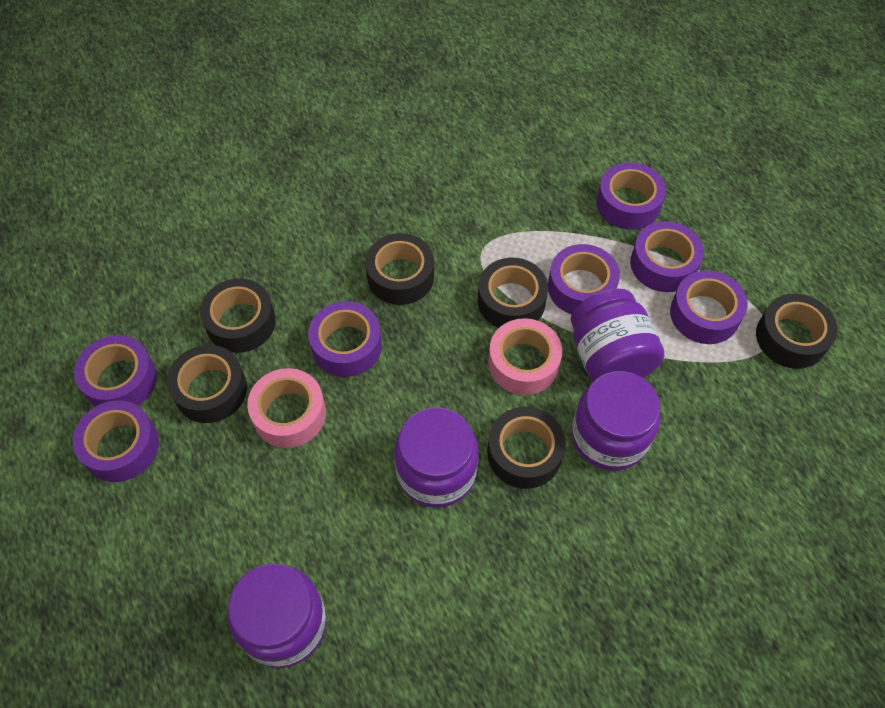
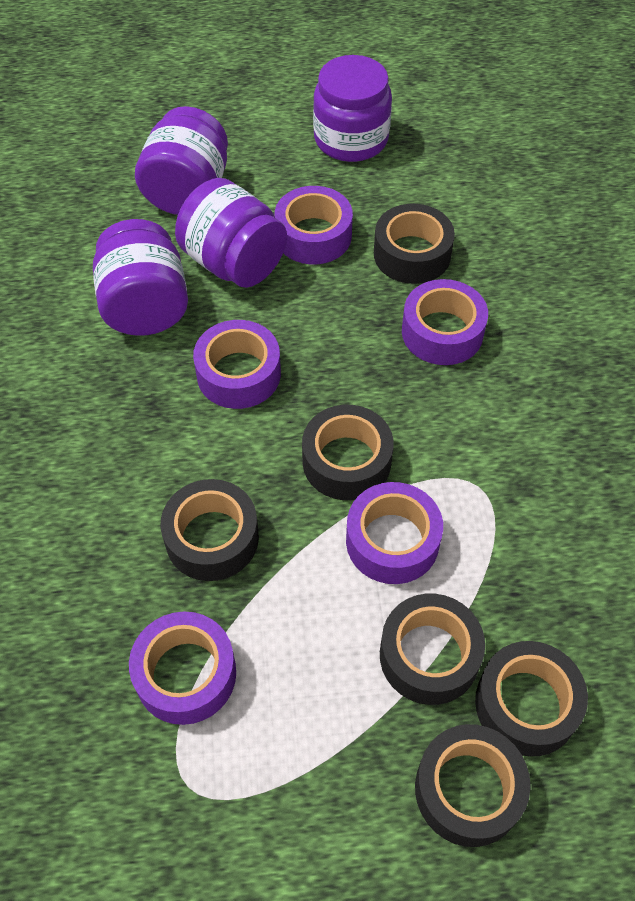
pink tape: 2 -> 0
purple tape: 7 -> 5

